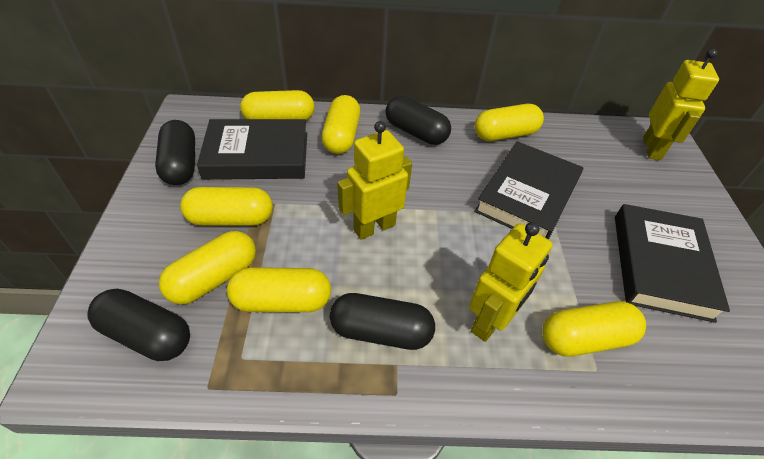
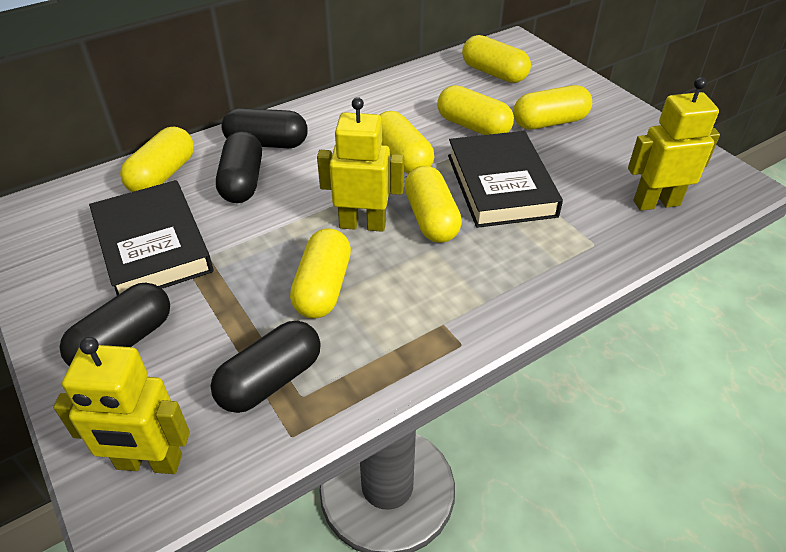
black book: 3 -> 2

